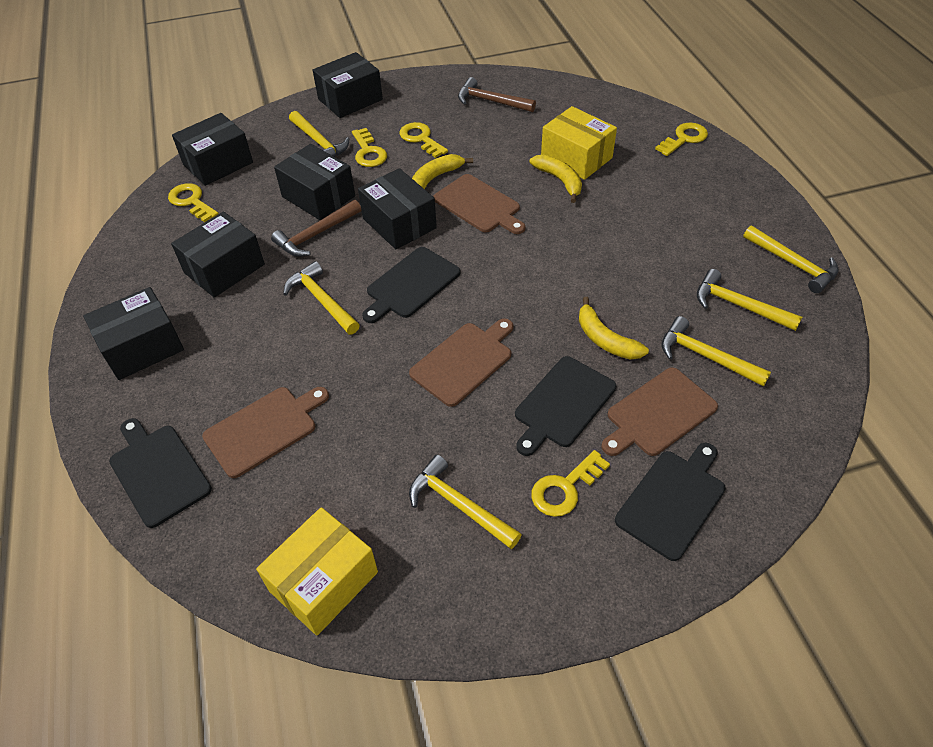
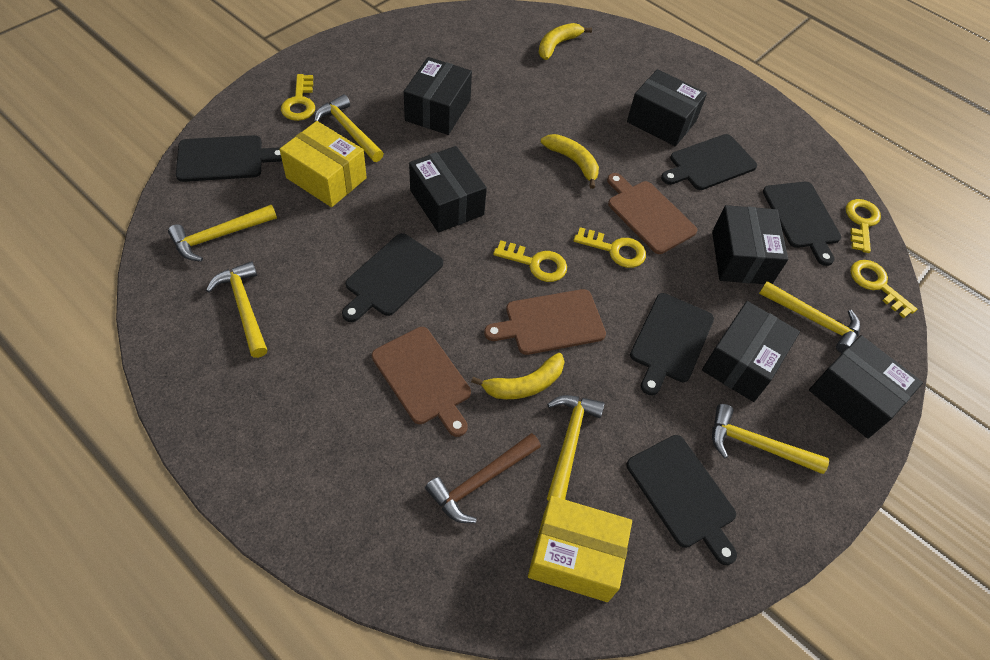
black cutting board: 4 -> 6
brown cutting board: 4 -> 3
brown hammer: 2 -> 1

